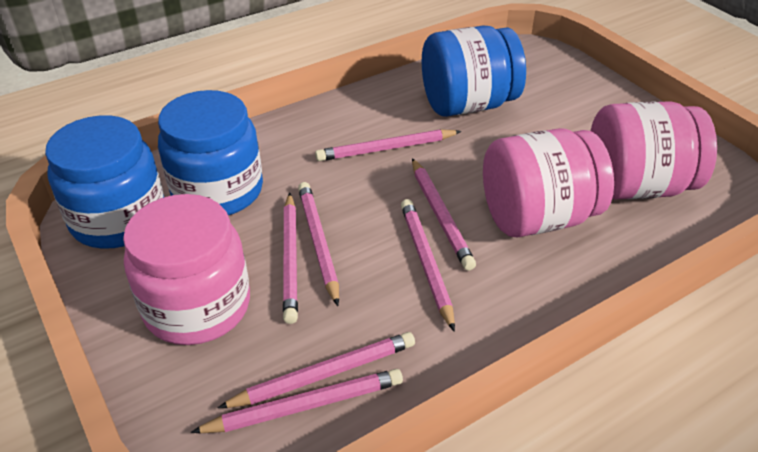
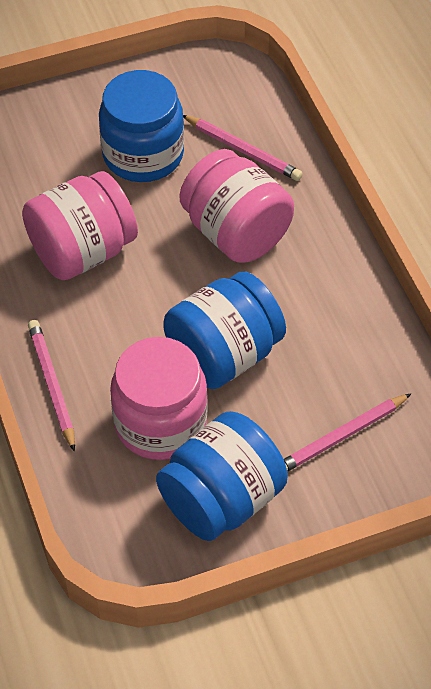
pink pencil: 7 -> 3

